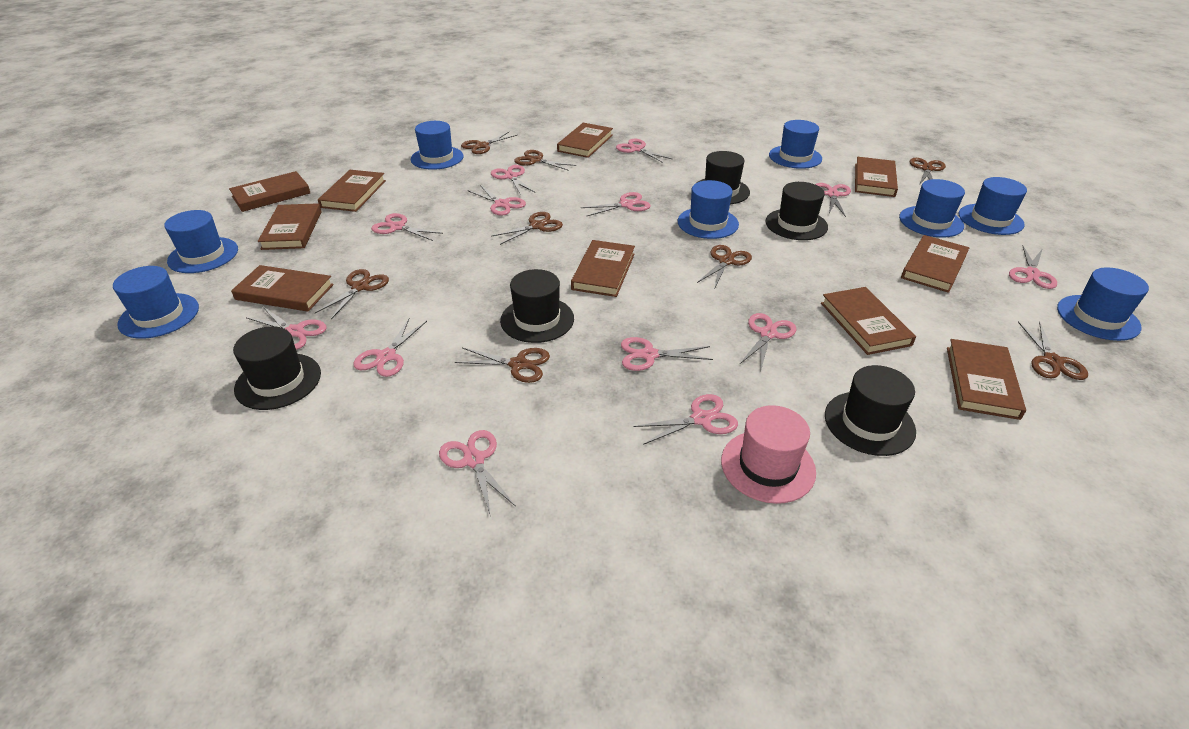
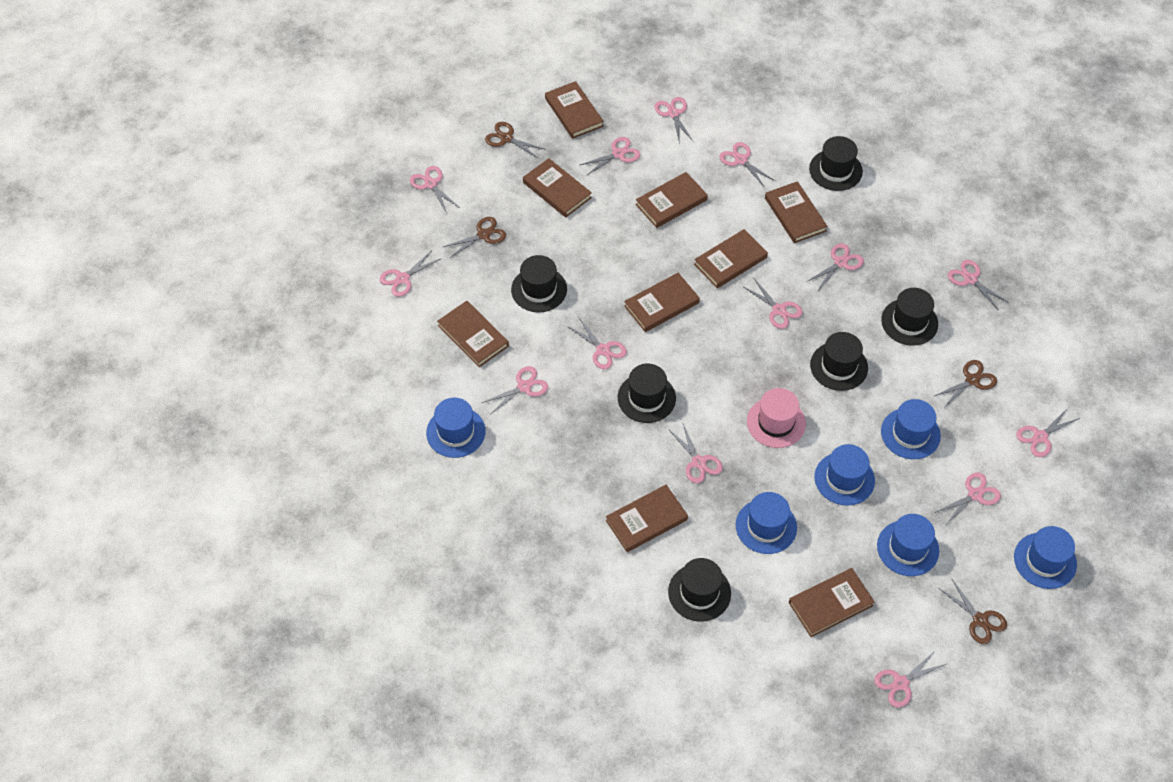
black hat: 5 -> 6
blue hat: 8 -> 6
brown book: 10 -> 9
brown scissors: 8 -> 4
pink scissors: 13 -> 14

